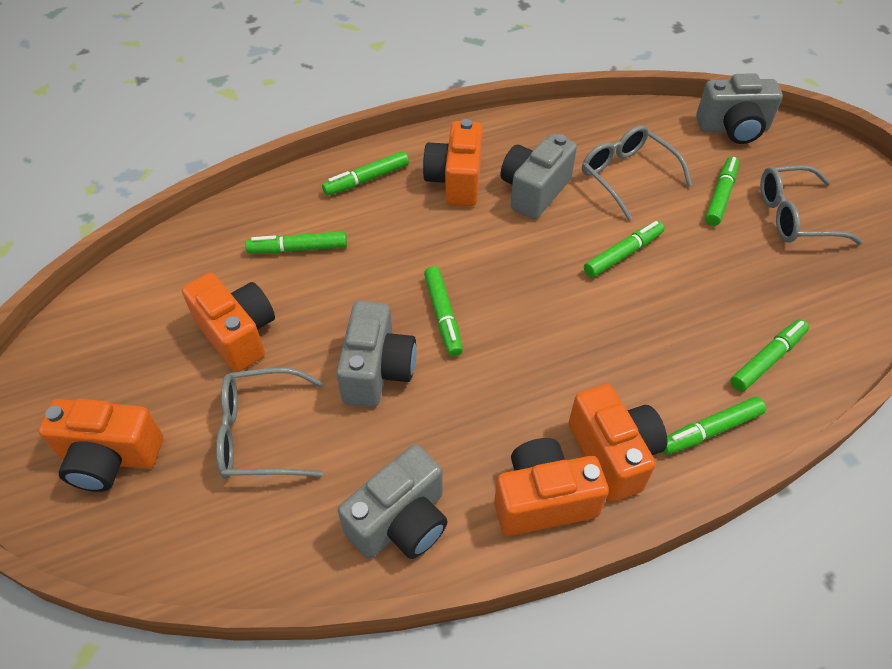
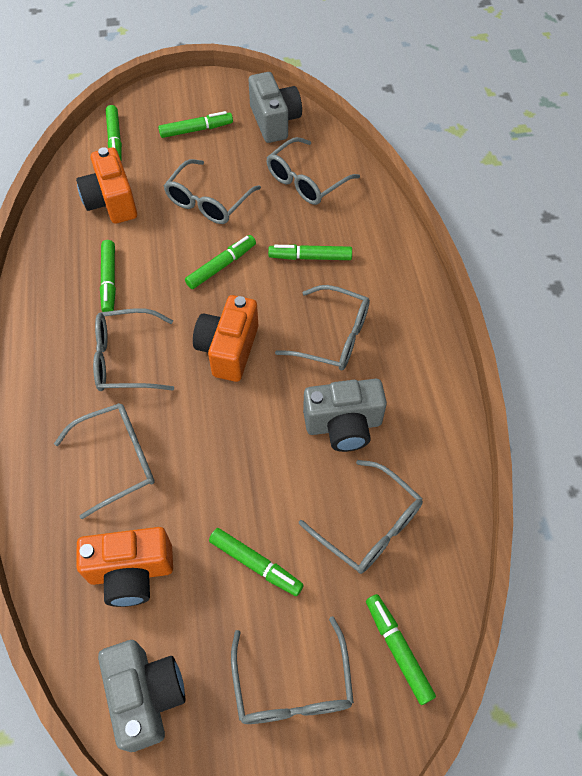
grey camera: 4 -> 3
grey glasses: 3 -> 7
orange camera: 5 -> 3

